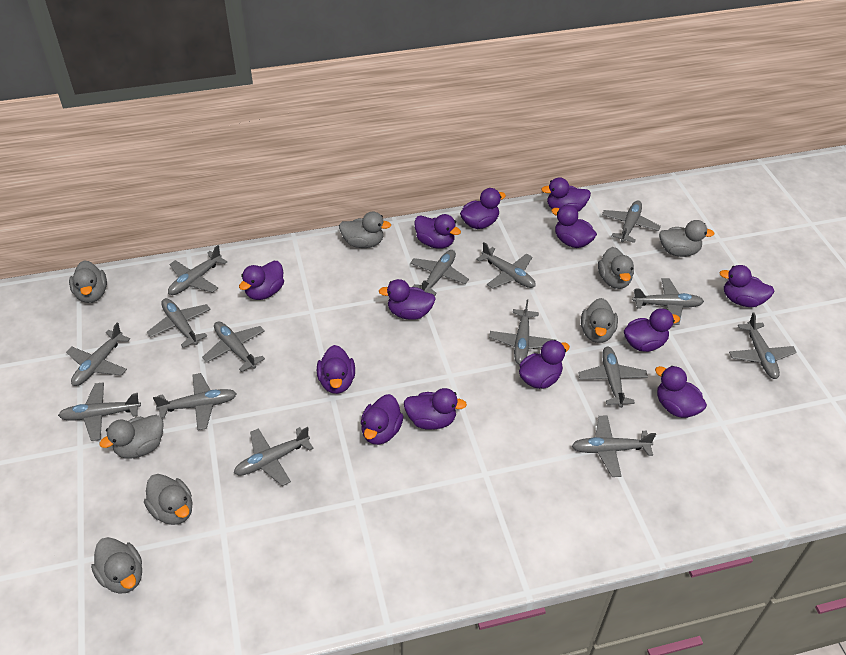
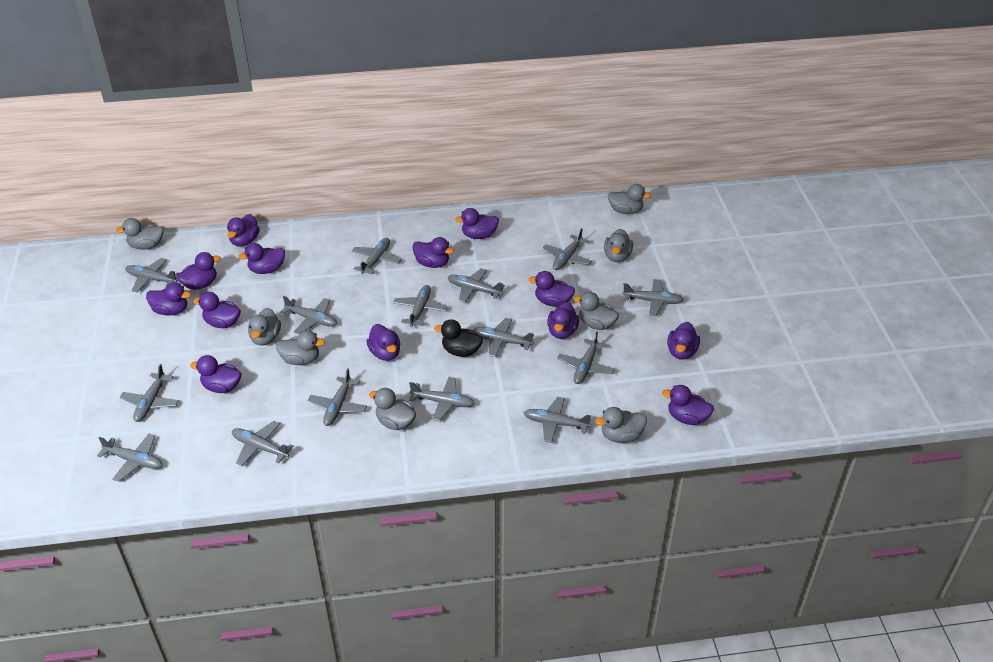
black duck: 0 -> 1

